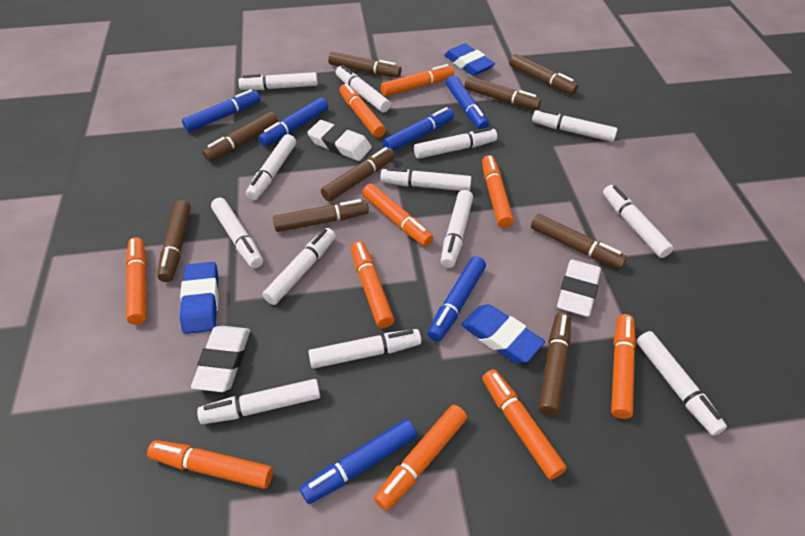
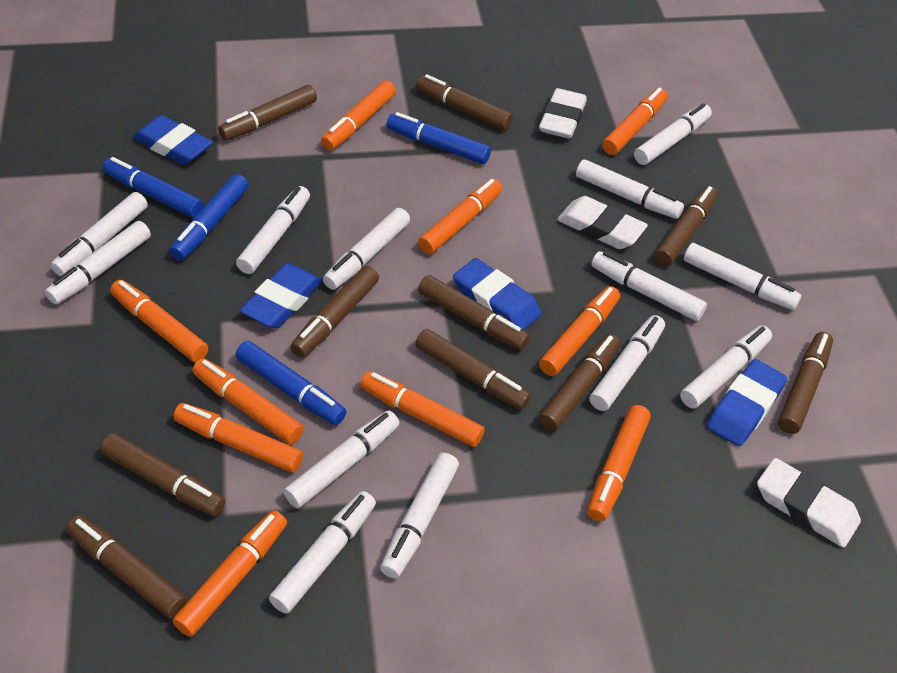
blue eraser: 3 -> 4
blue marker: 6 -> 4
brown marker: 9 -> 10

